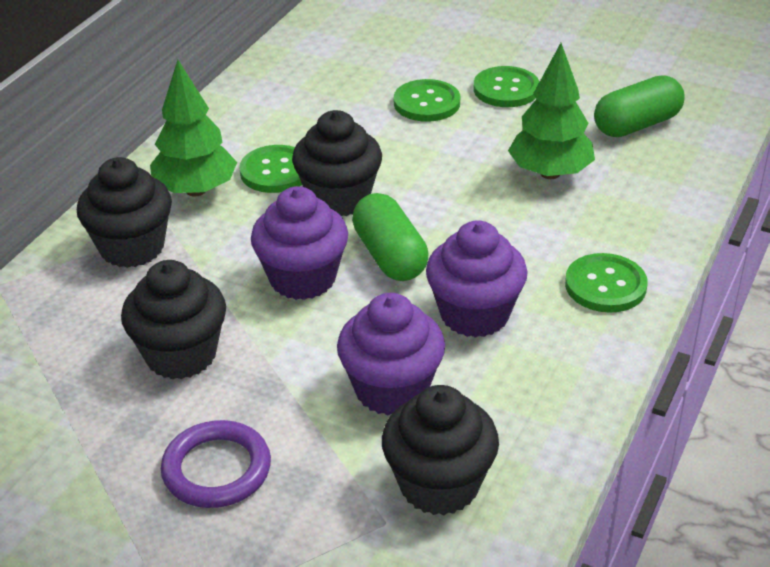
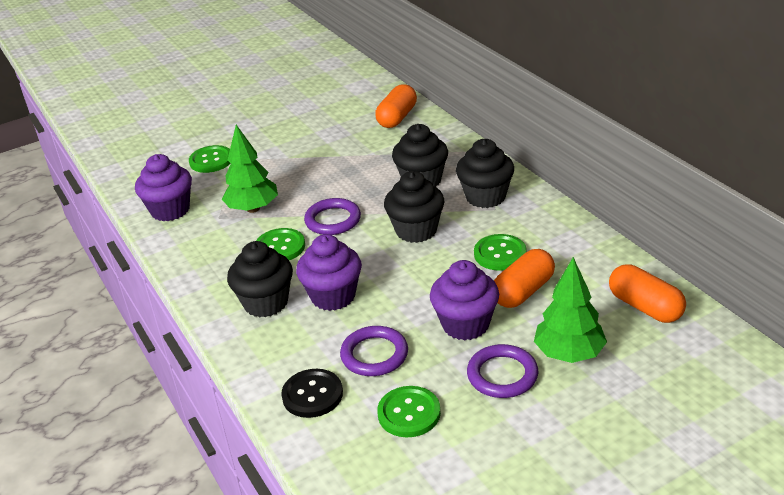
black button: 0 -> 1
green capsule: 2 -> 0
orange capsule: 0 -> 3
purple ring: 1 -> 3

